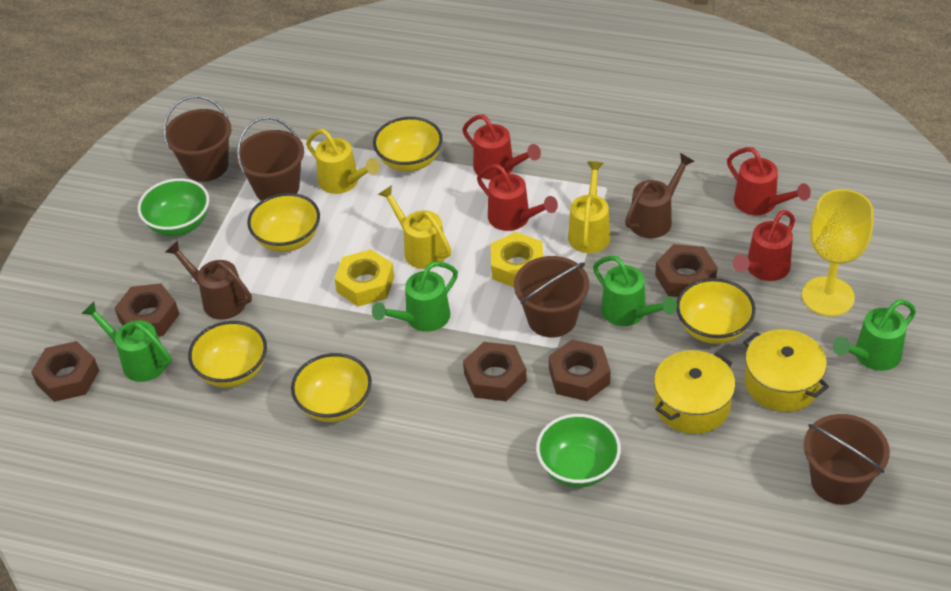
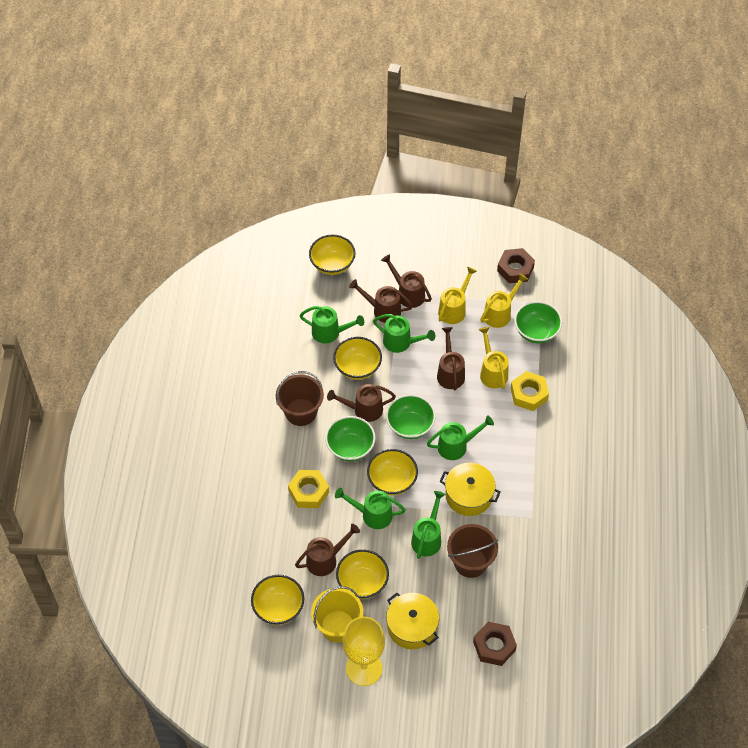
brown bucket: 4 -> 2
brown nut: 5 -> 2
brown watering can: 2 -> 5
green bowl: 2 -> 3
green watering can: 4 -> 5
red watering can: 4 -> 0
yellow bucket: 0 -> 1

